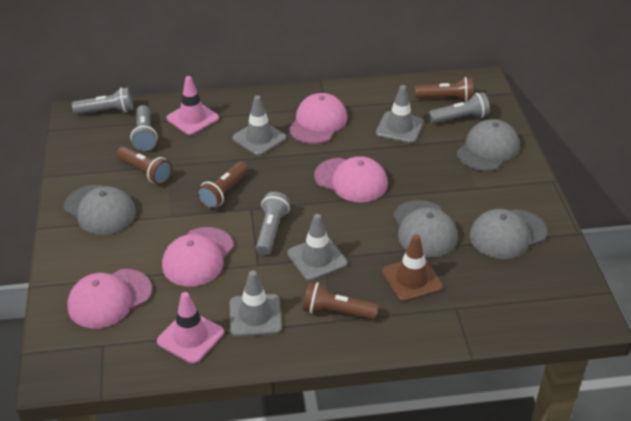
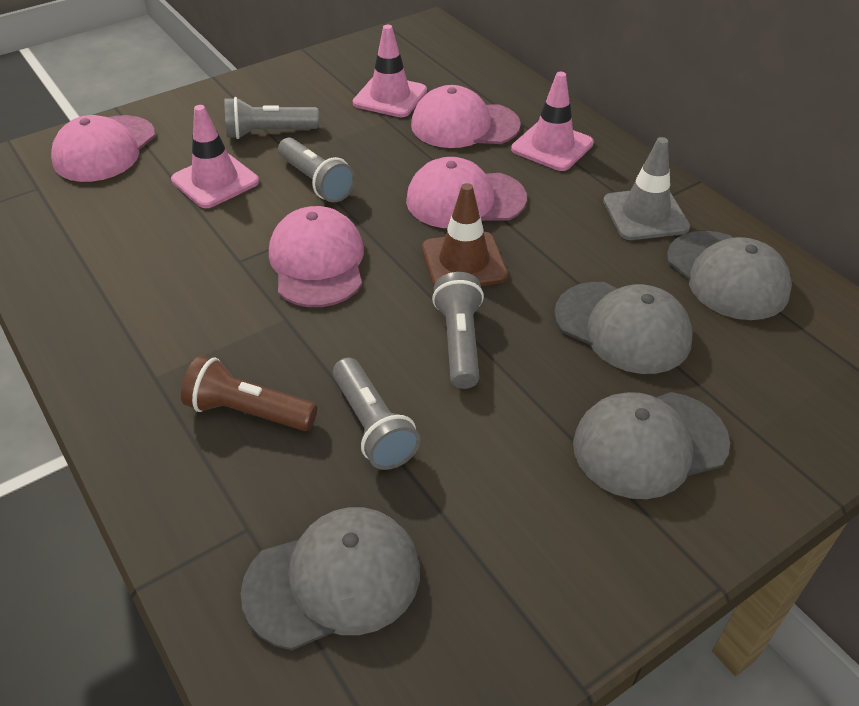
brown flashlight: 4 -> 1
grey traffic cone: 4 -> 1
pink traffic cone: 2 -> 3

